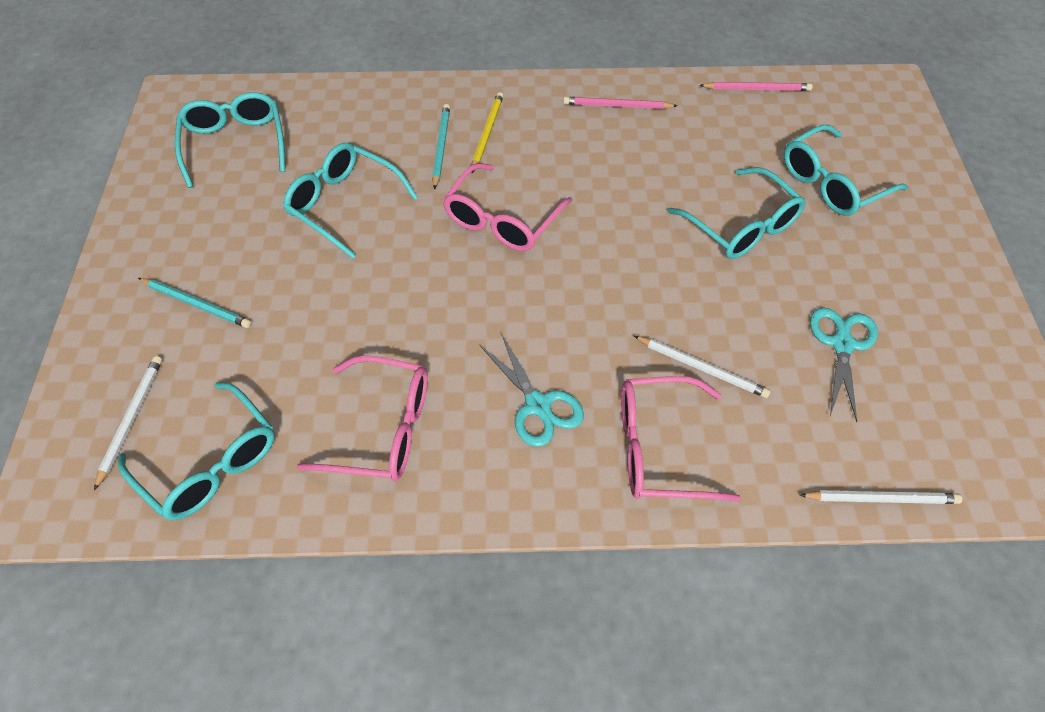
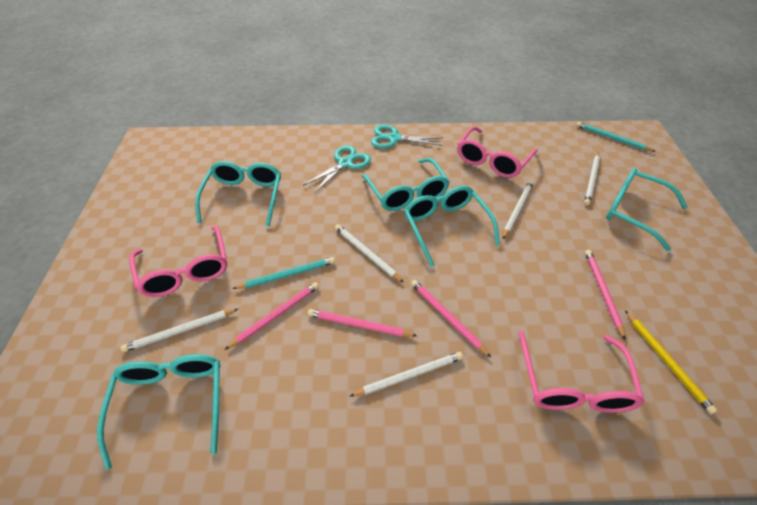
pink pencil: 2 -> 4
white pencil: 3 -> 5

